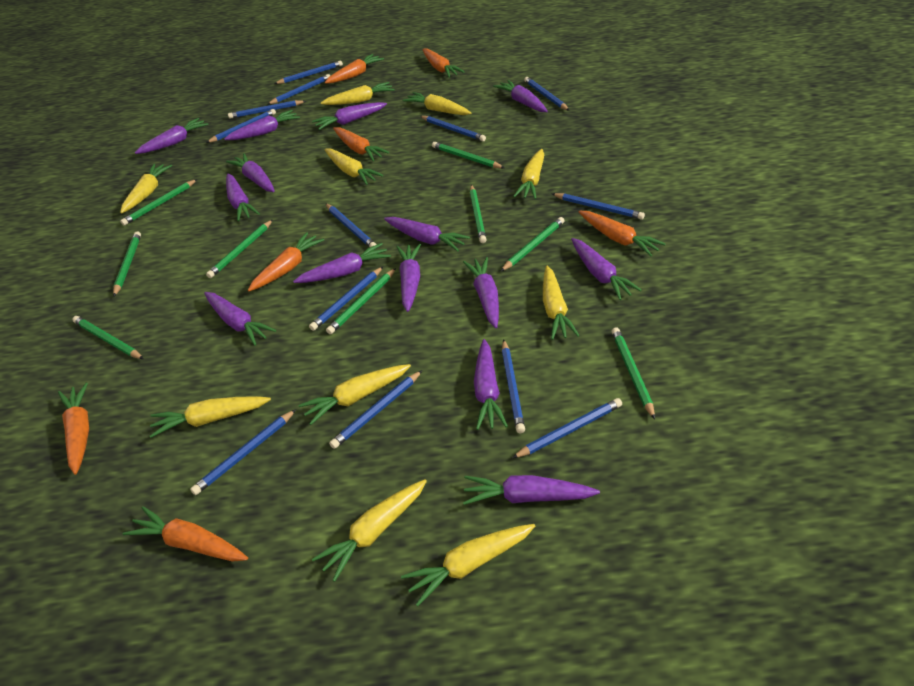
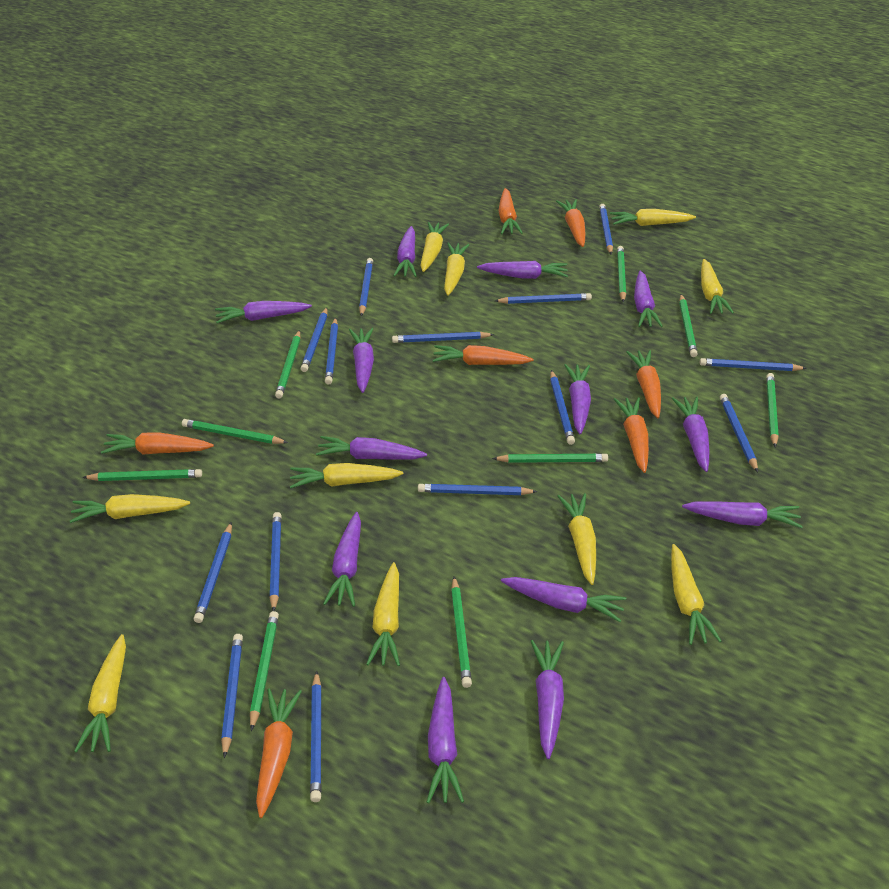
blue pencil: 13 -> 14
purple carrot: 14 -> 13

